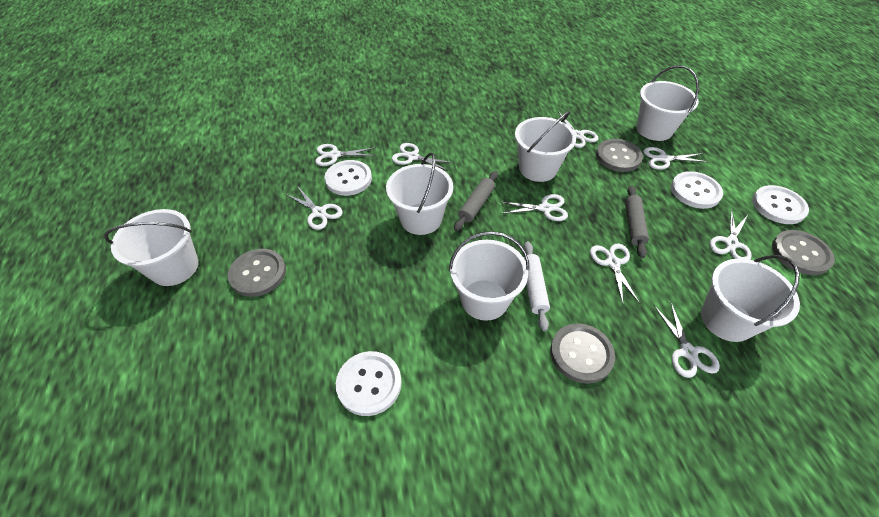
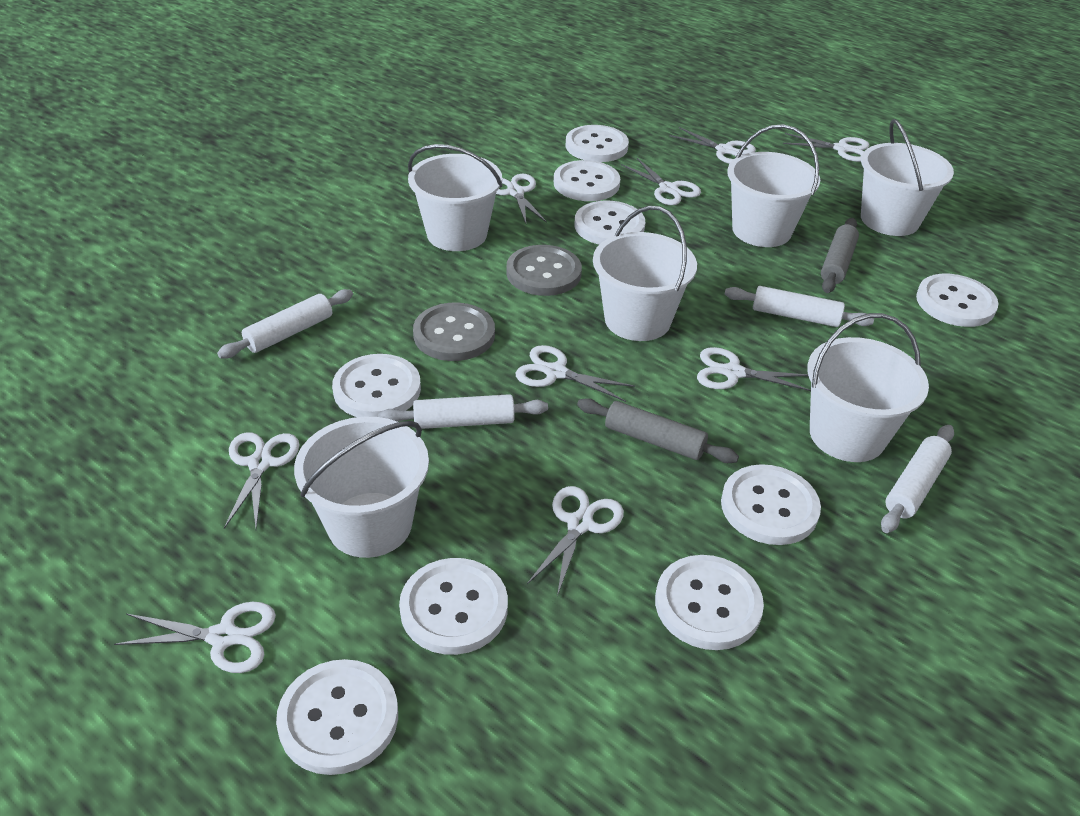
grey button: 4 -> 2
white button: 4 -> 9
white rolling pin: 1 -> 4

